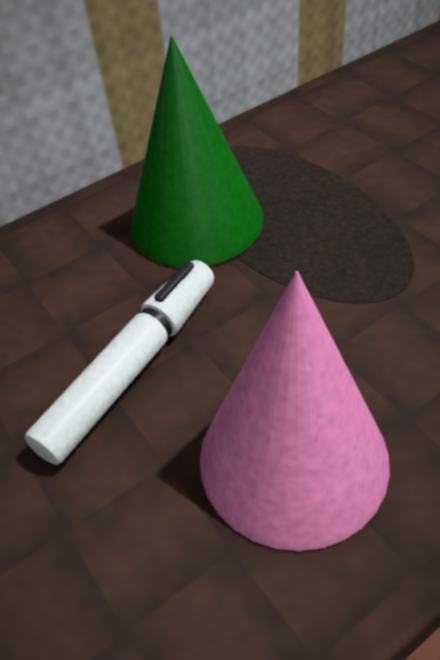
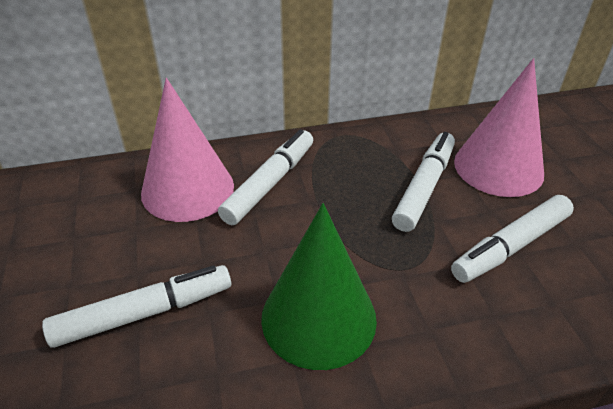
pink cone: 1 -> 2
white marker: 1 -> 4

